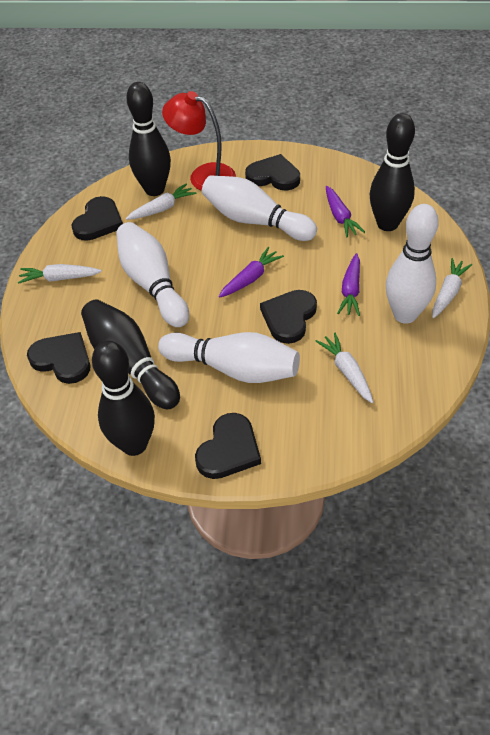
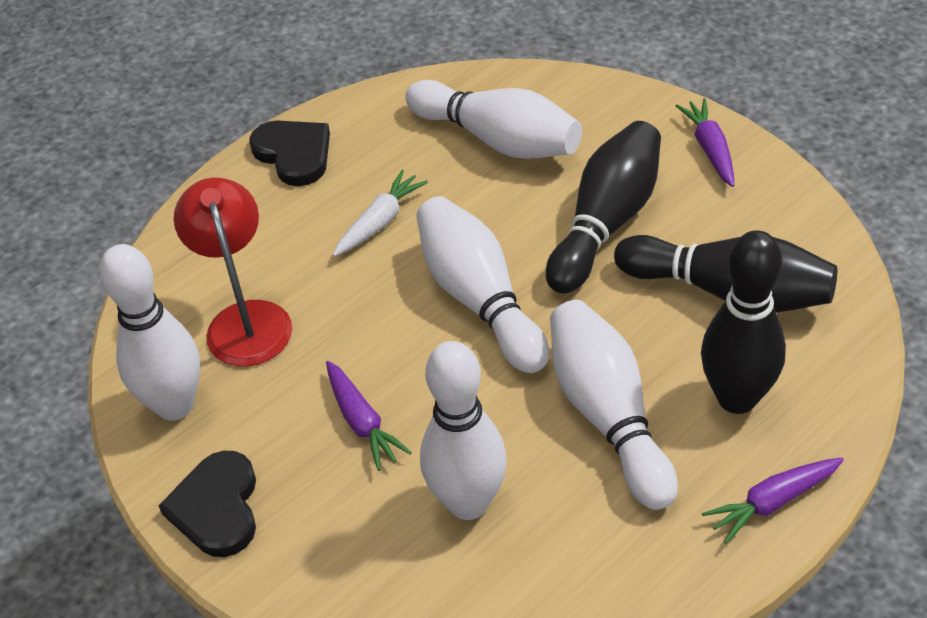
black bowling pin: 4 -> 3
black heart: 5 -> 2
white bowling pin: 4 -> 5
white carrot: 4 -> 1

